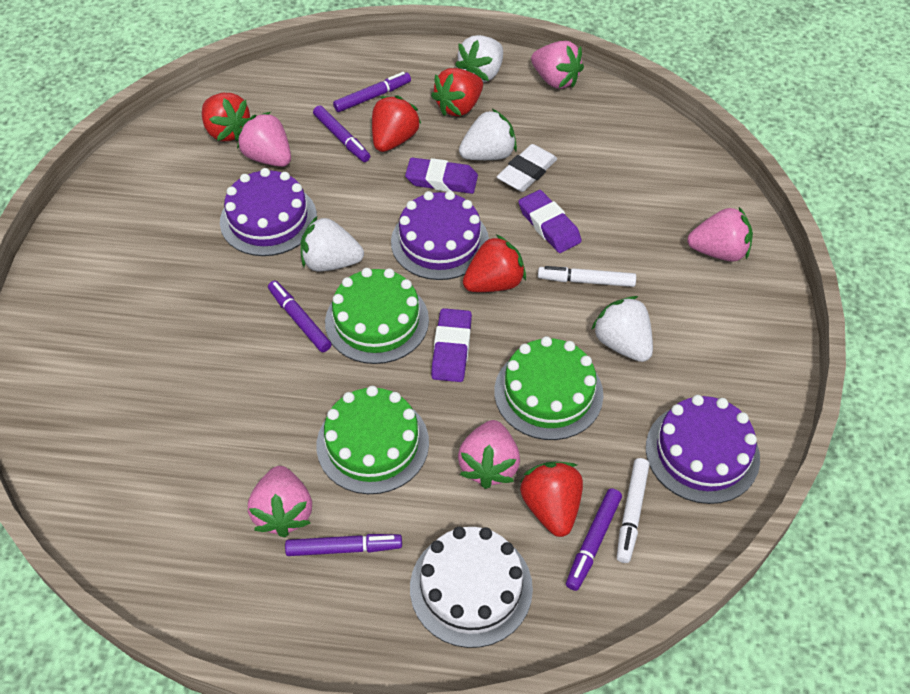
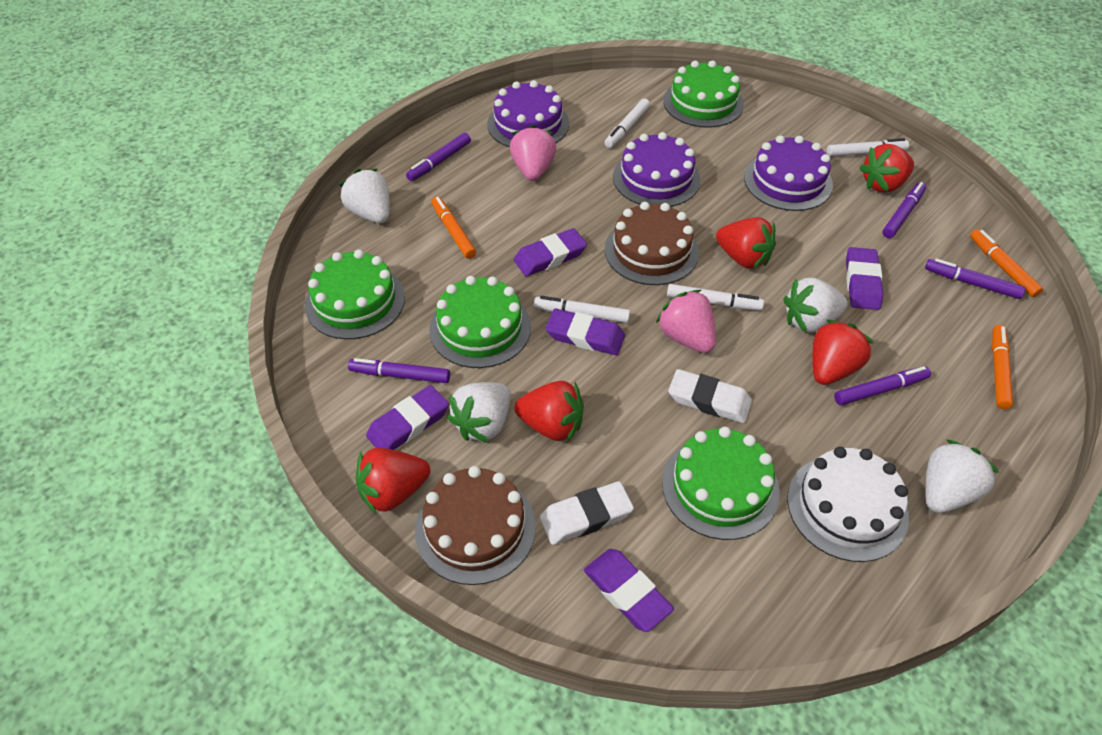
brown cake: 0 -> 2
green cake: 3 -> 4
orange marker: 0 -> 3
pink strawberry: 5 -> 2
purple eraser: 3 -> 5
white eraser: 1 -> 2
white marker: 2 -> 4

